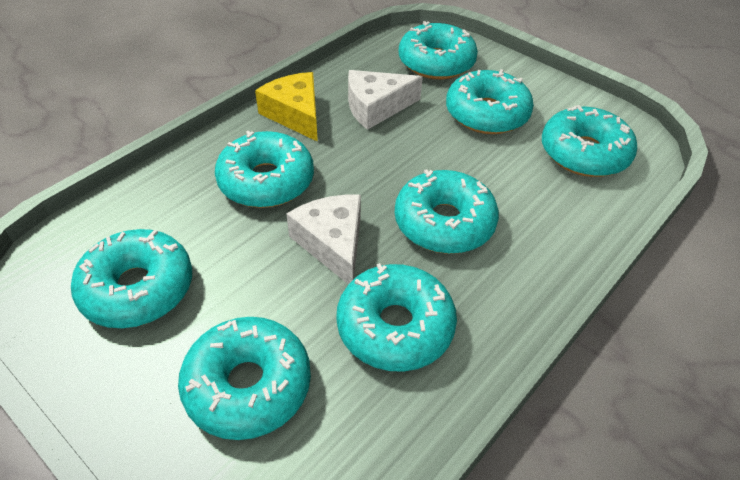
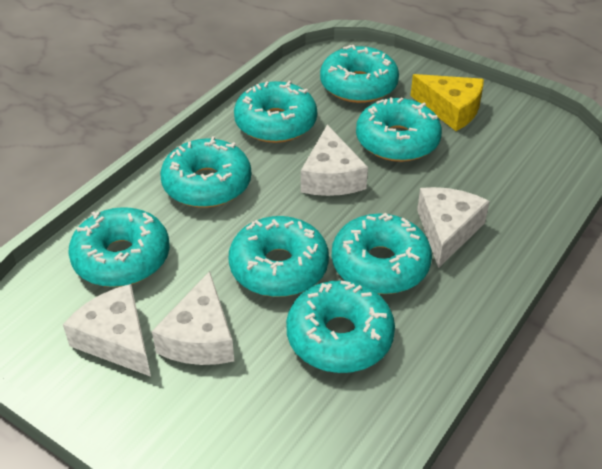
white cheese: 2 -> 4

